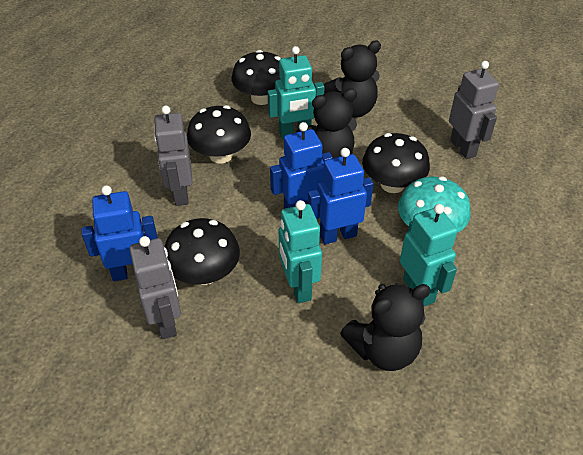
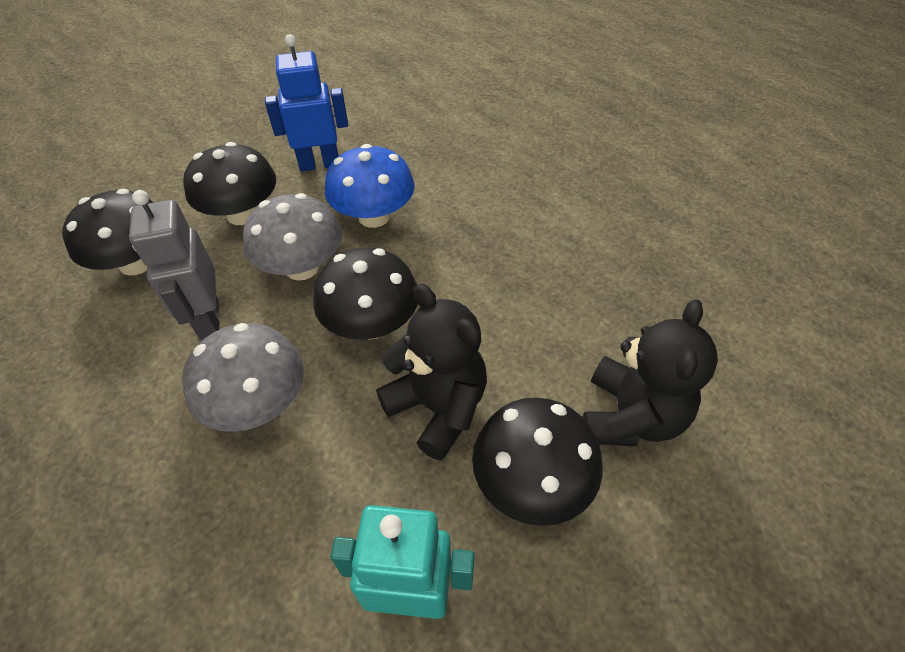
black teddy bear: 3 -> 2
blue mushroom: 0 -> 1
blue robot: 3 -> 1
grey mushroom: 0 -> 2
grey robot: 3 -> 1
turquoise mushroom: 1 -> 0
turquoise robot: 3 -> 1

